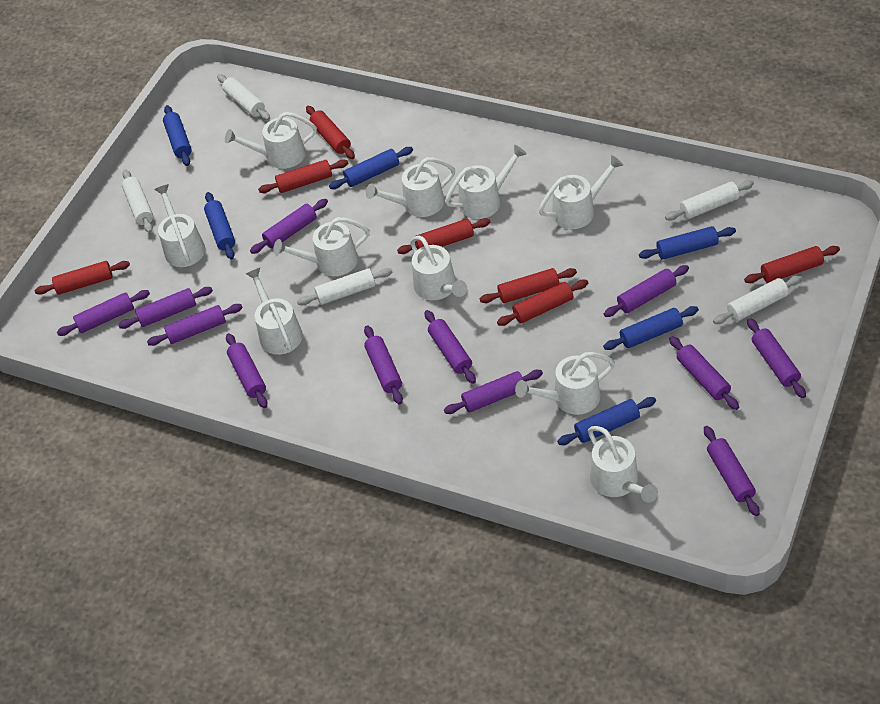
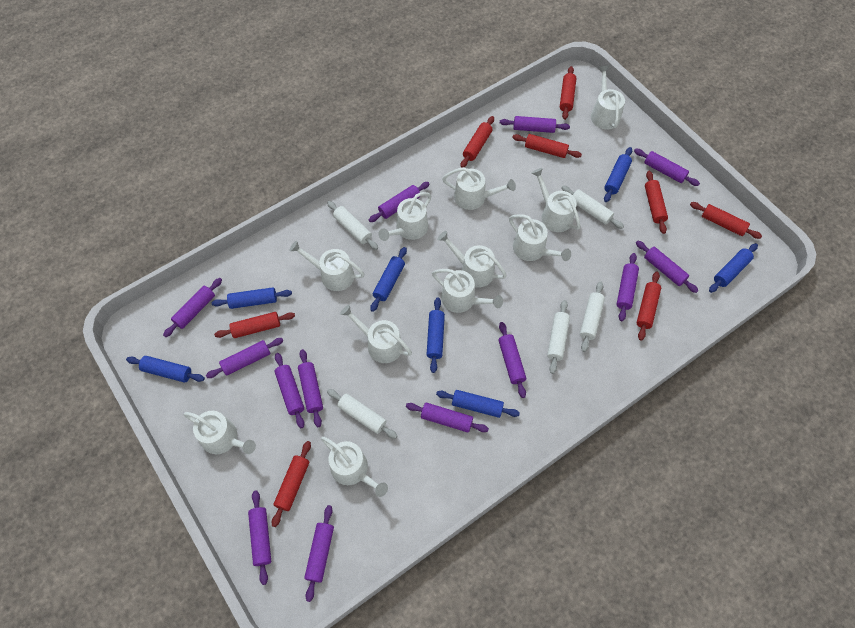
blue rolling pin: 6 -> 7
purple rolling pin: 12 -> 13
red rolling pin: 7 -> 8
white watering can: 10 -> 11

